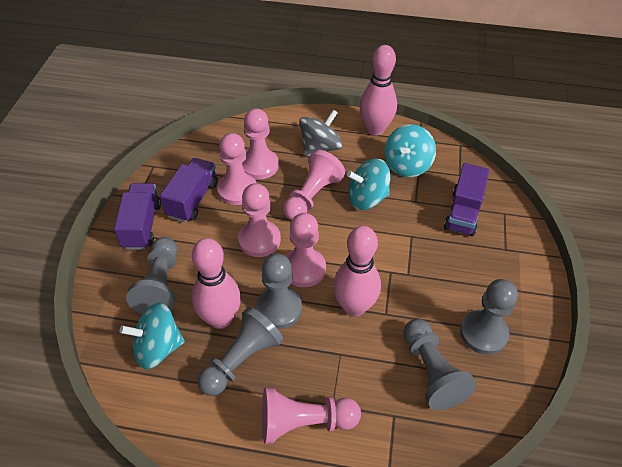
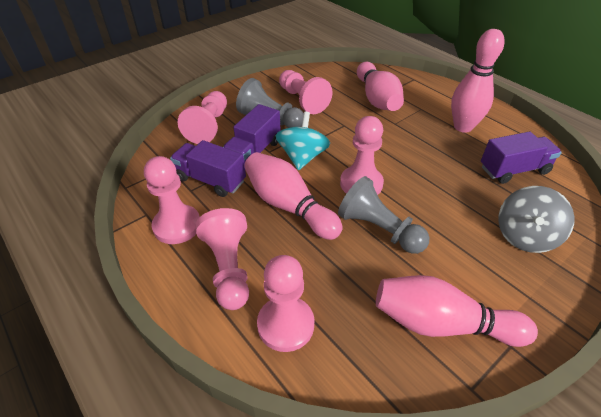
grey pawn: 5 -> 2
pink bowling pin: 3 -> 4
turquoise spinning top: 3 -> 1

